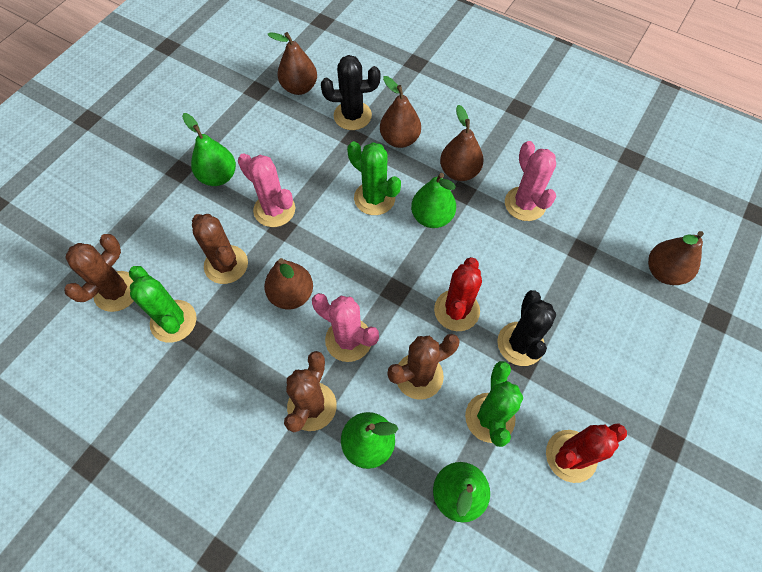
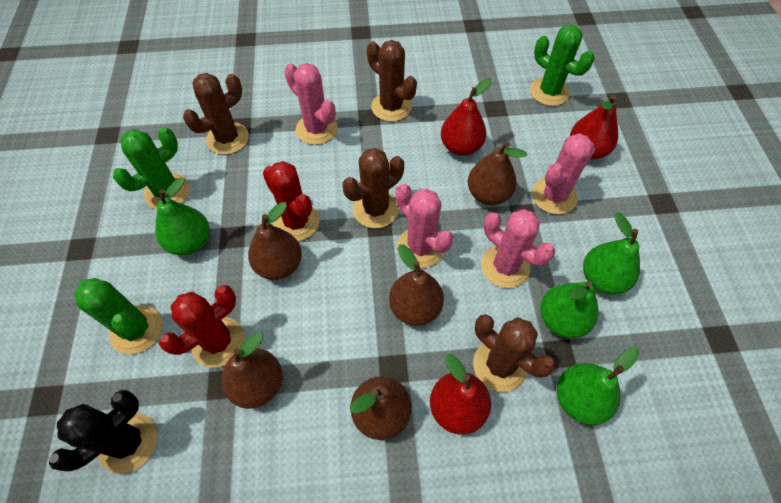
black cactus: 2 -> 1
pink cactus: 3 -> 4
red pear: 0 -> 3

